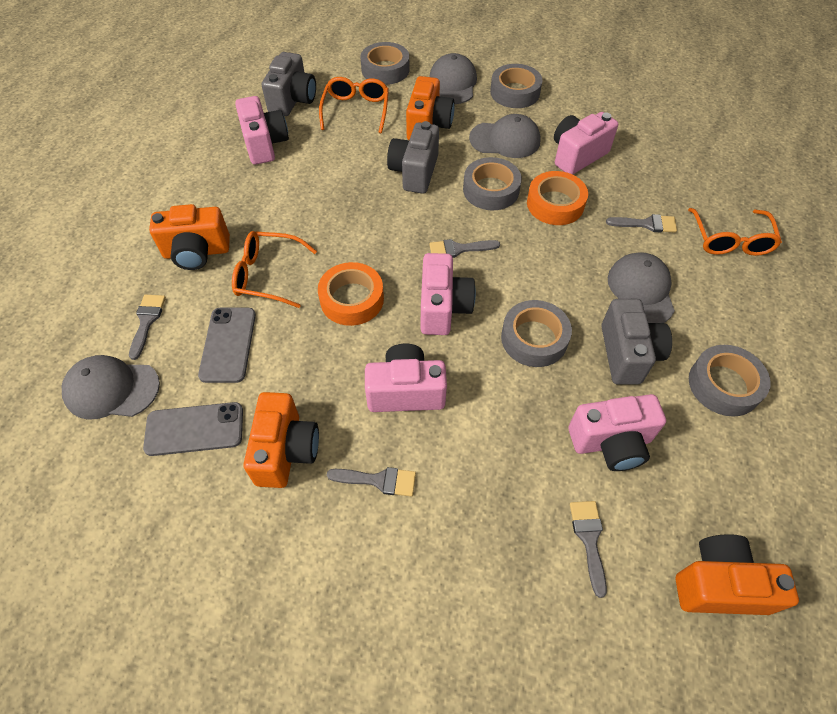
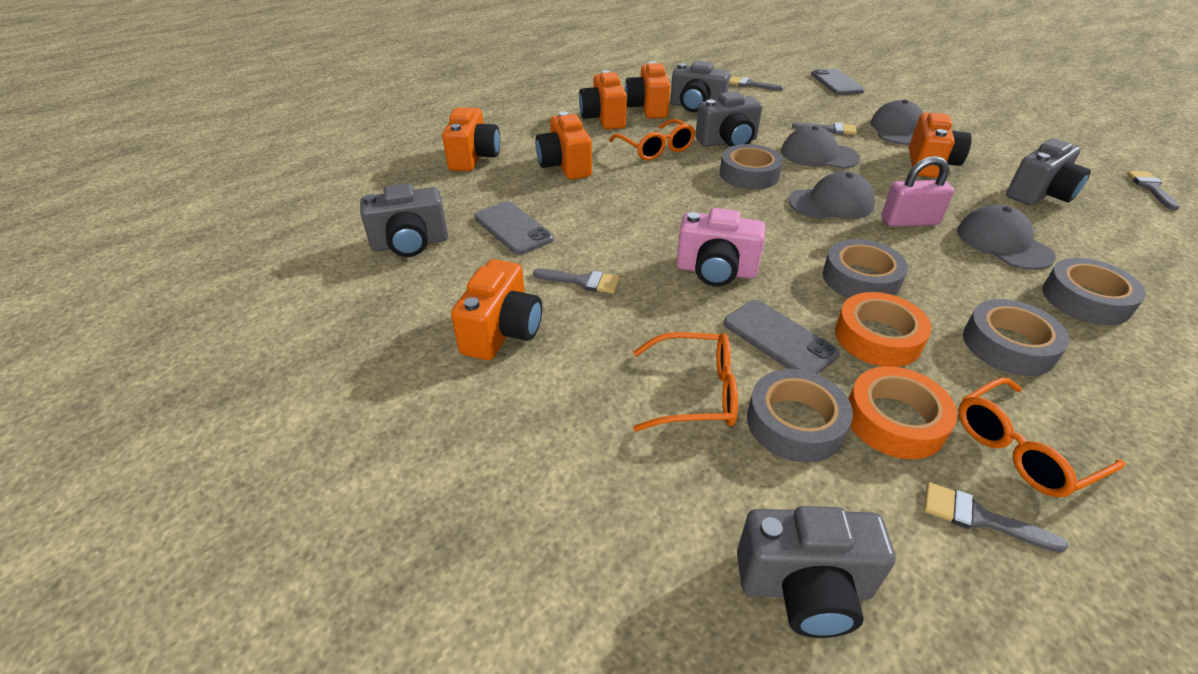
grey camera: 3 -> 5
grey phone: 2 -> 3
orange camera: 4 -> 6
pink camera: 5 -> 1
pink padlock: 0 -> 1

